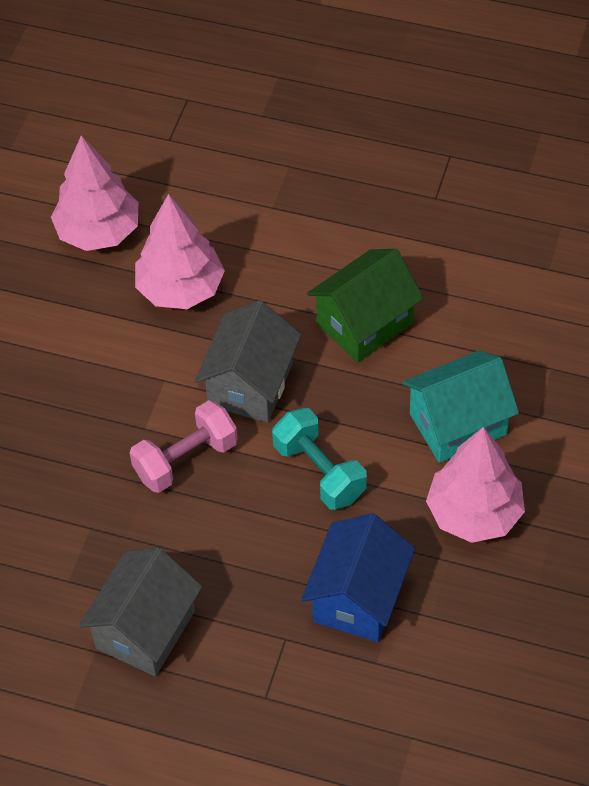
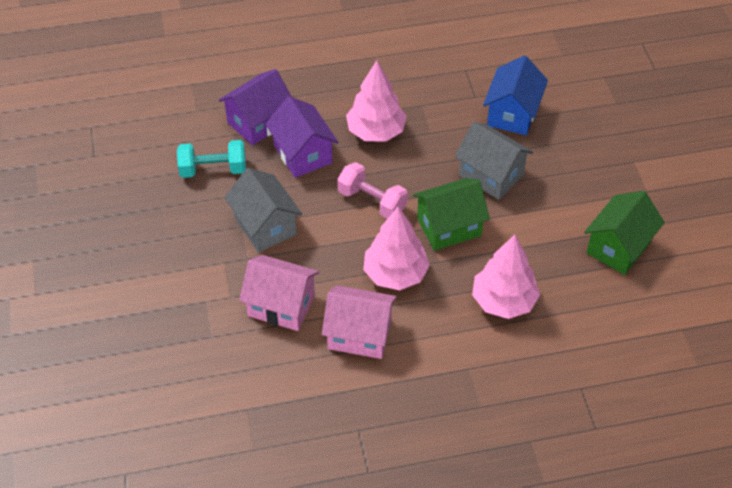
green house: 1 -> 2
pink house: 0 -> 2
purple house: 0 -> 2
turquoise house: 1 -> 0

